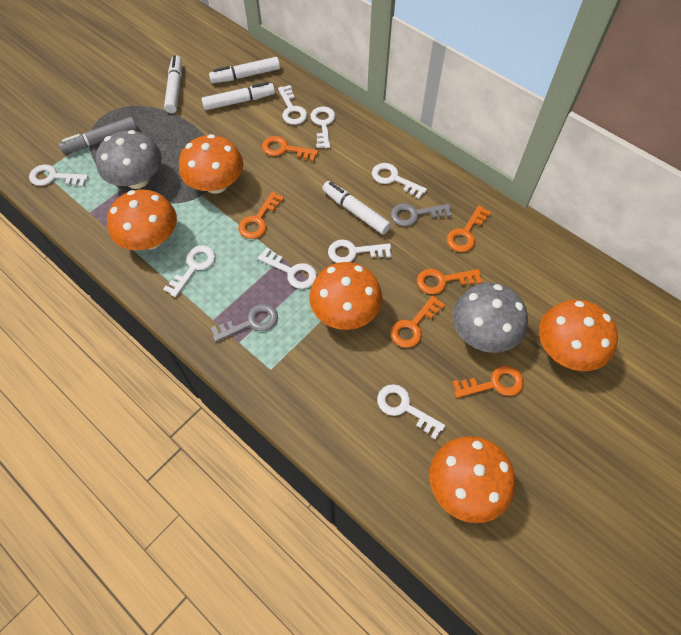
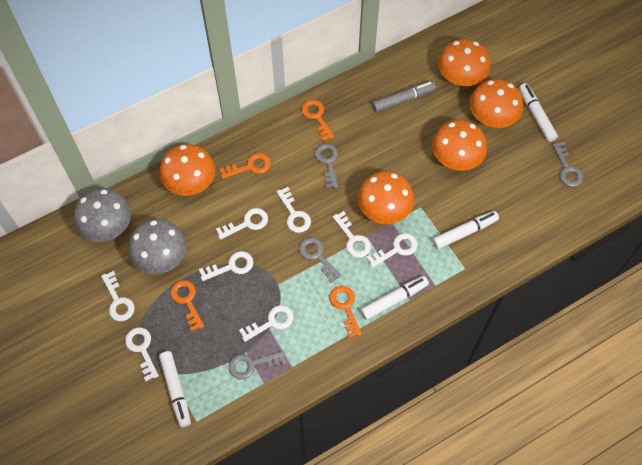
grey key: 2 -> 4
orange key: 6 -> 4

